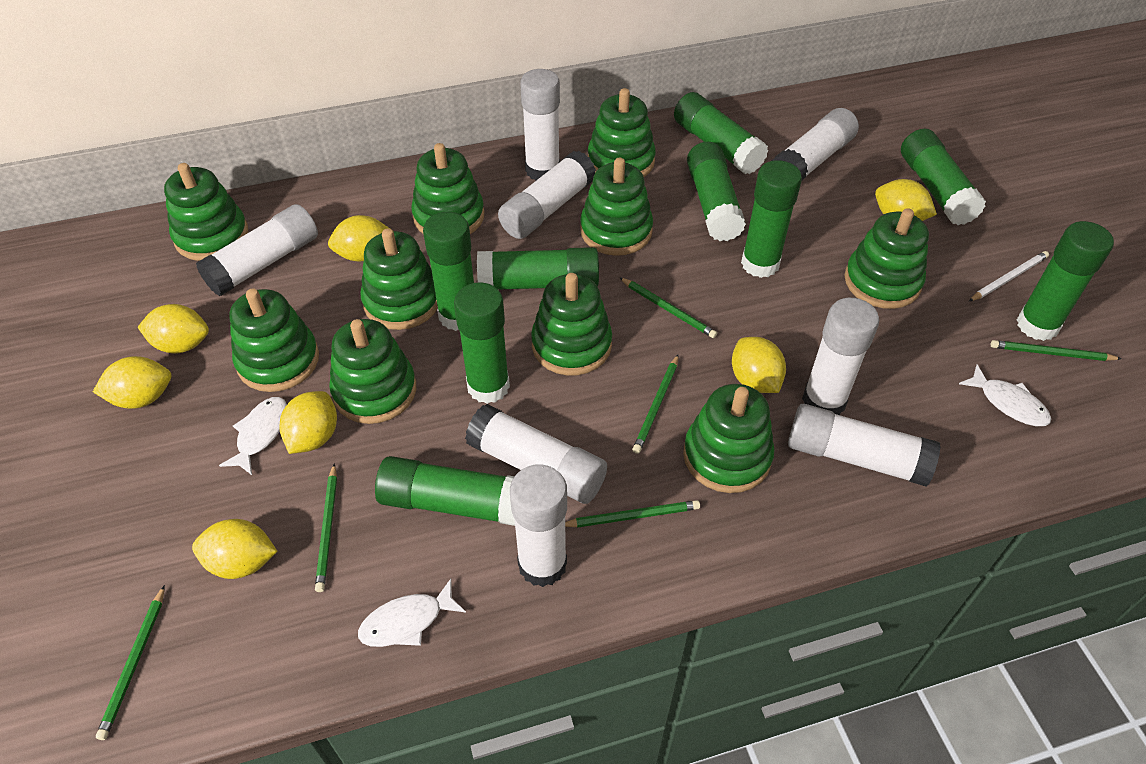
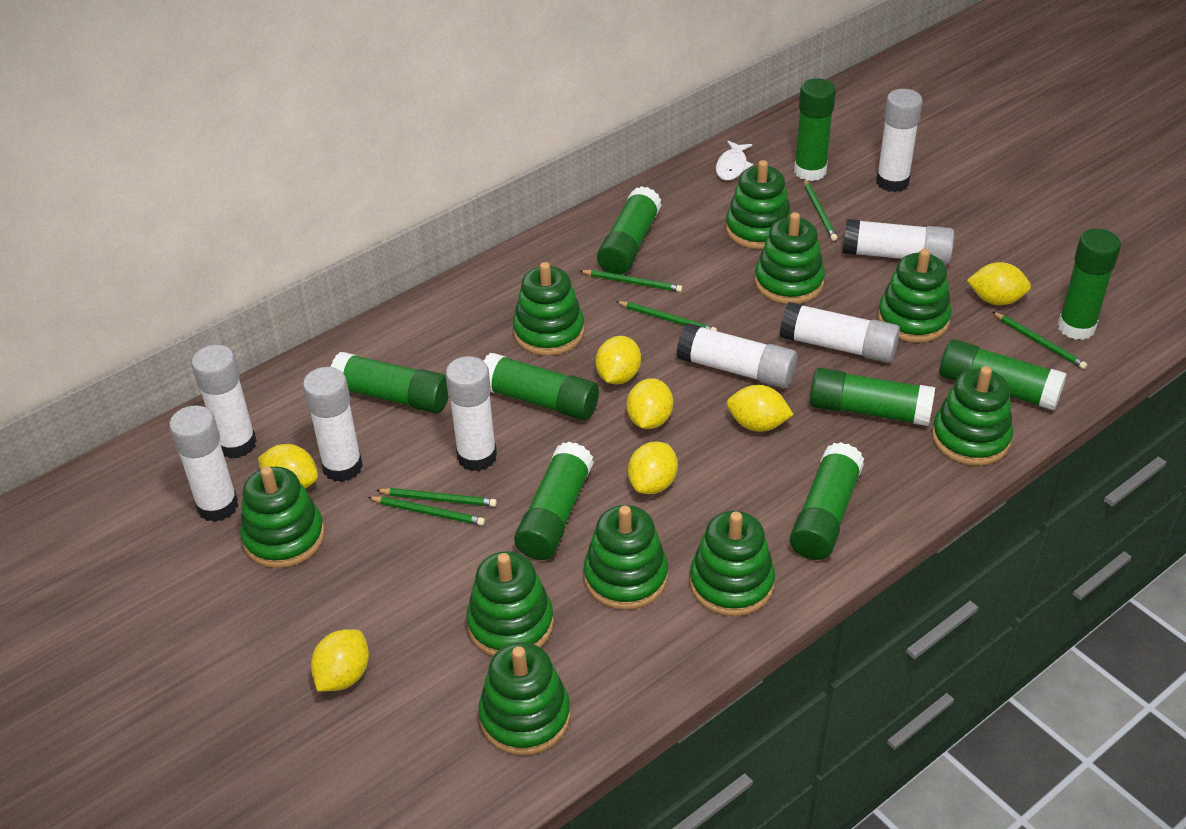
white fish: 3 -> 1
white pencil: 1 -> 0

